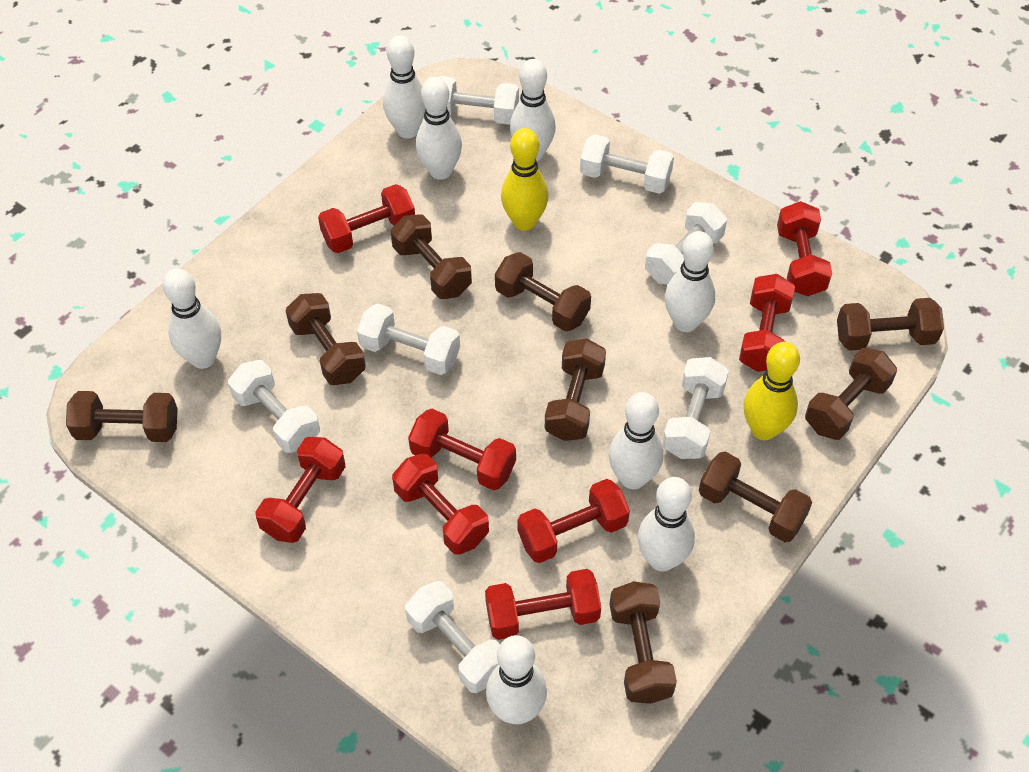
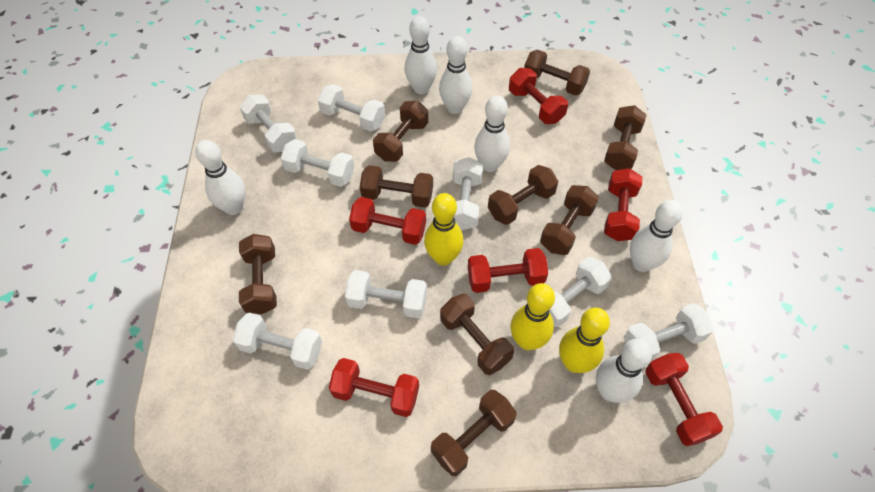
red dumbbell: 8 -> 6
white bowling pin: 8 -> 6
white dumbbell: 7 -> 8
yellow bowling pin: 2 -> 3

